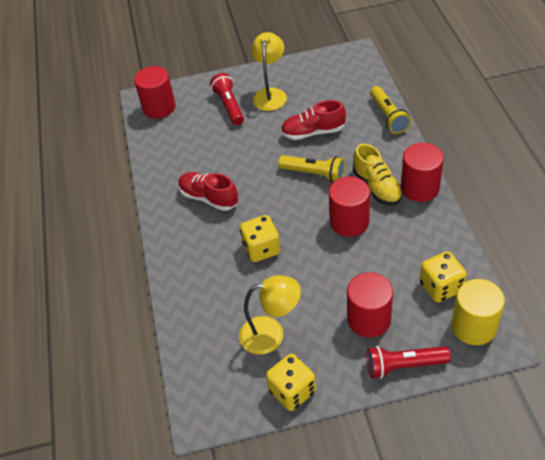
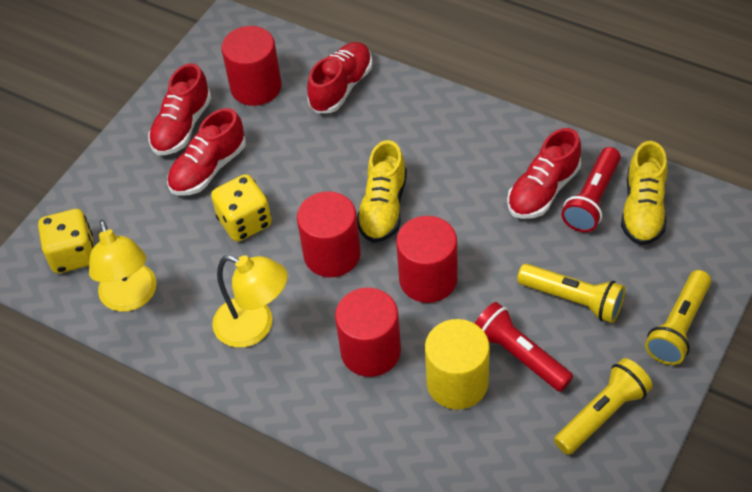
red shoe: 2 -> 4
yellow dice: 3 -> 2
yellow flashlight: 2 -> 3
yellow shoe: 1 -> 2

